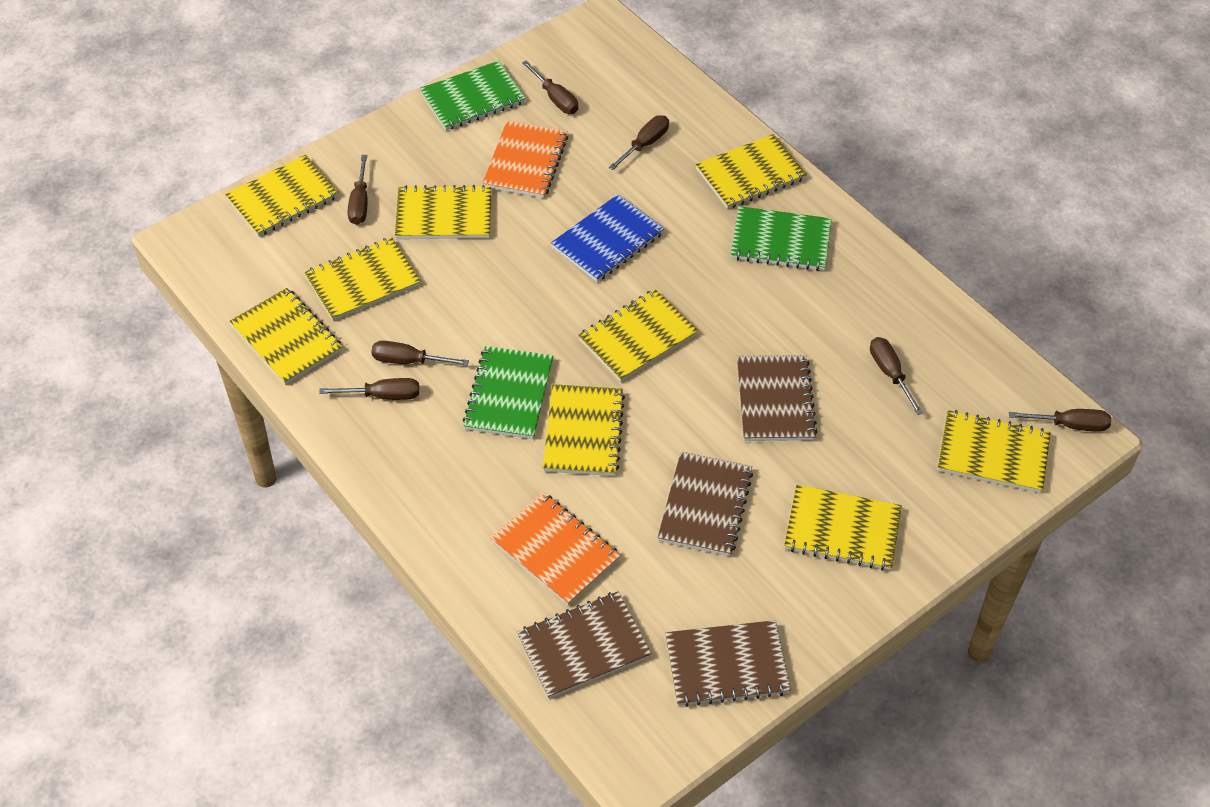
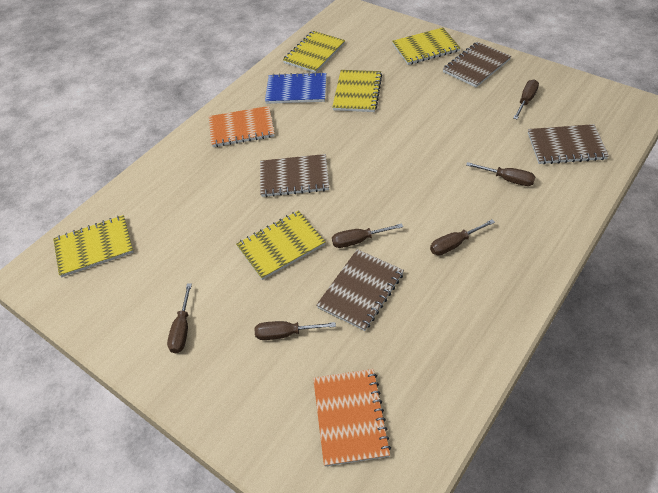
brown screwdriver: 7 -> 6
green notebook: 3 -> 0
yellow notebook: 9 -> 5

